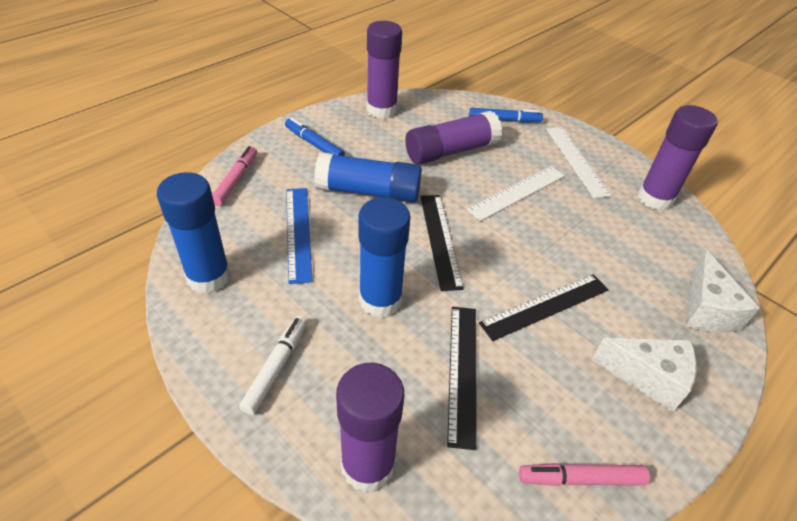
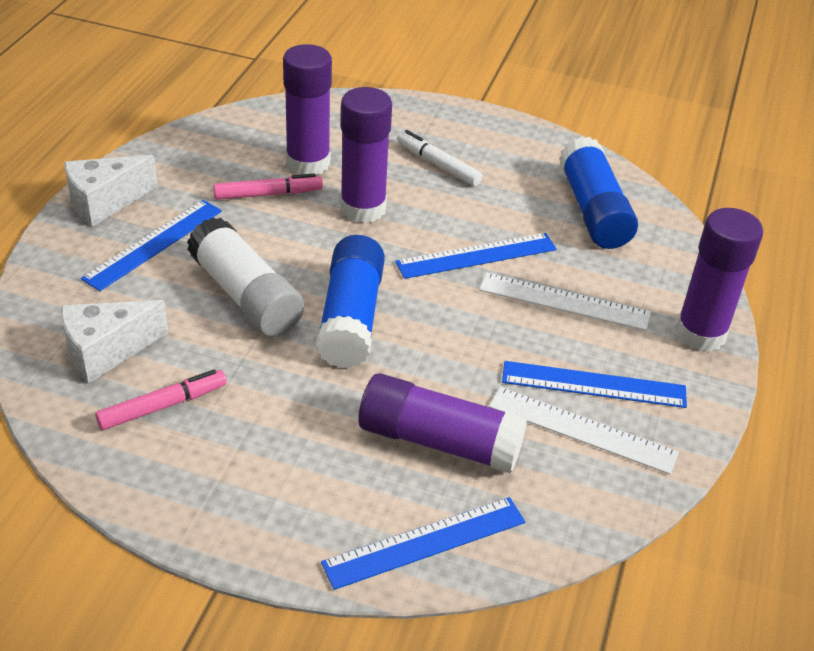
black ruler: 3 -> 0
blue glue stick: 3 -> 2
blue marker: 2 -> 0
blue ruler: 1 -> 4
white glue stick: 0 -> 1

